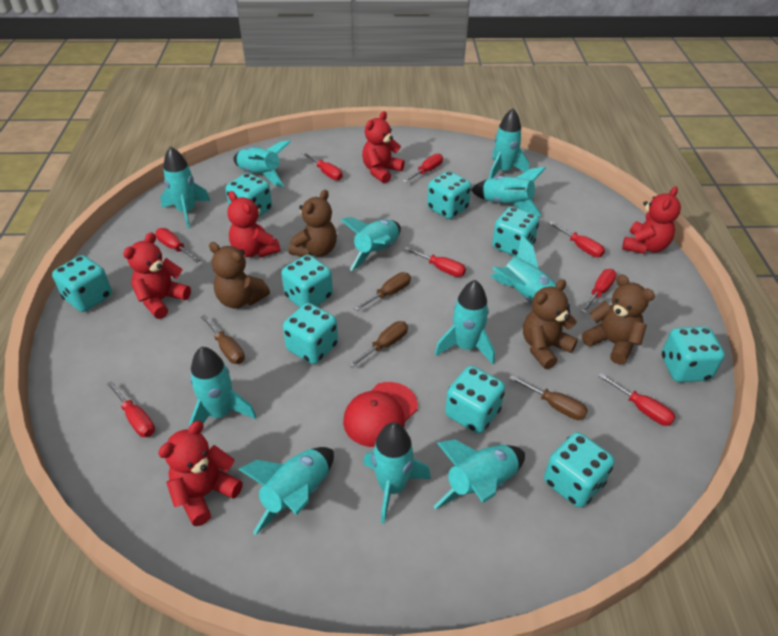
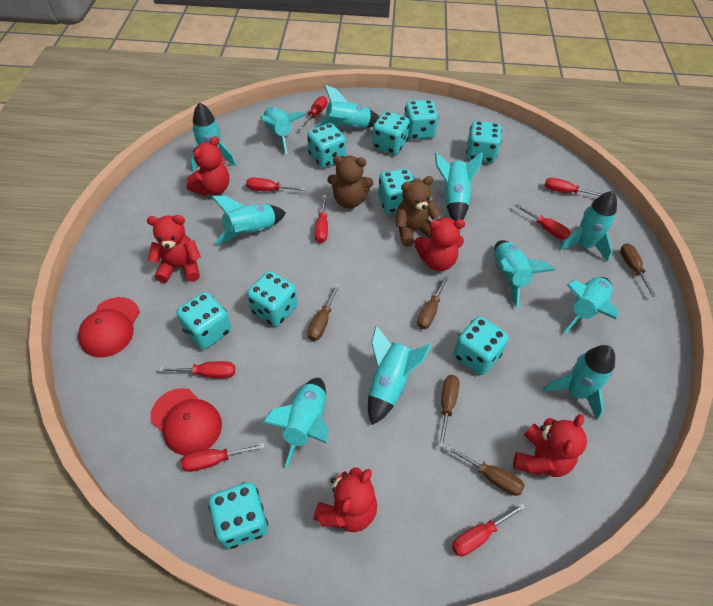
brown screwdriver: 4 -> 5
brown teddy bear: 4 -> 2
red cap: 1 -> 2

